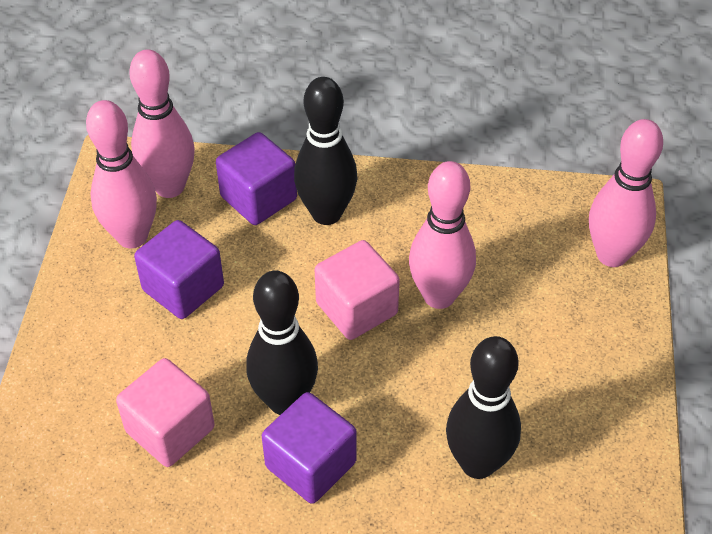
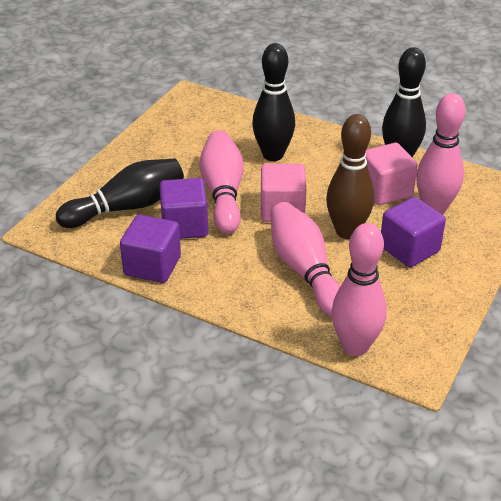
brown bowling pin: 0 -> 1

